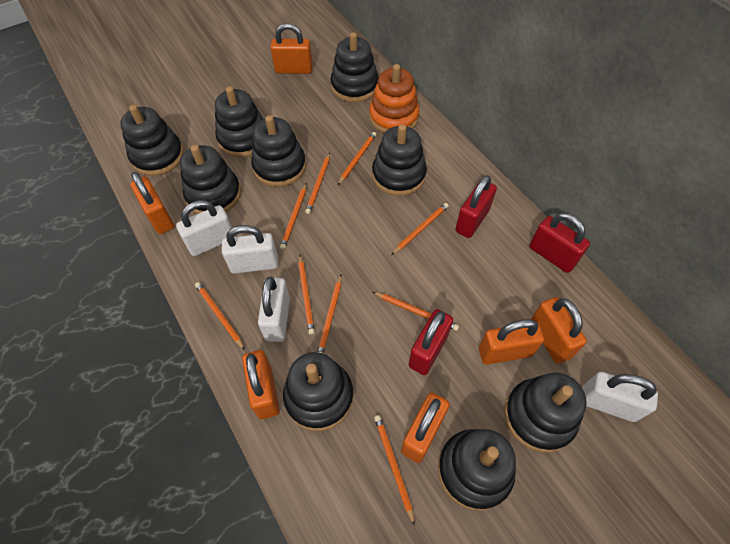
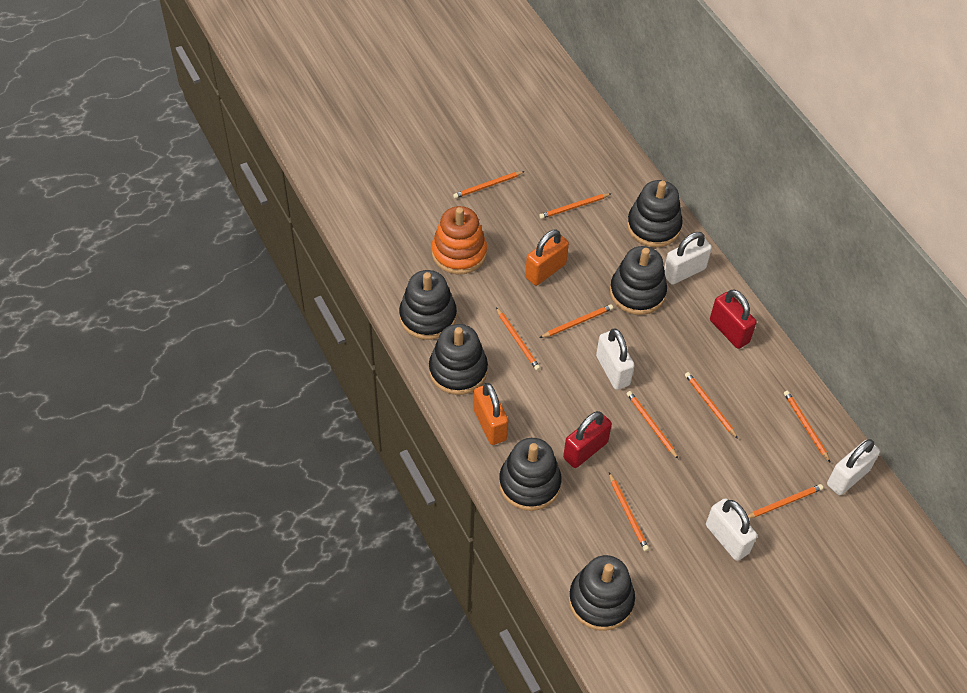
black stacking toy: 9 -> 6
orange padlock: 6 -> 2
red padlock: 3 -> 2

